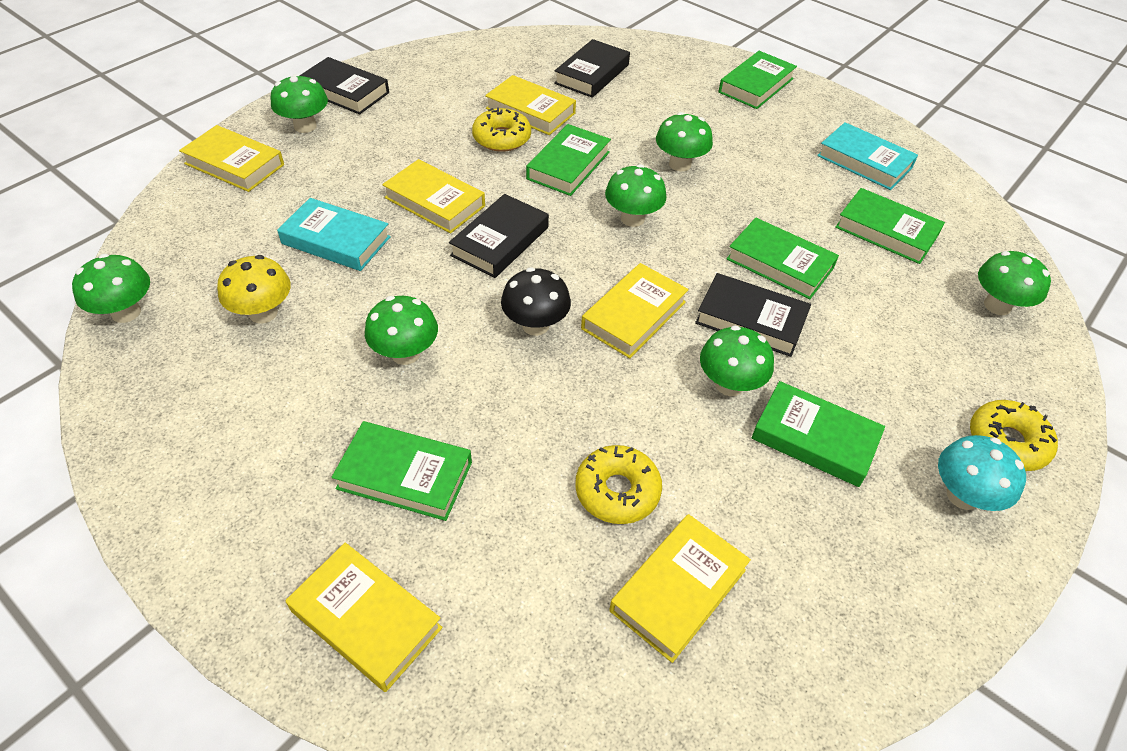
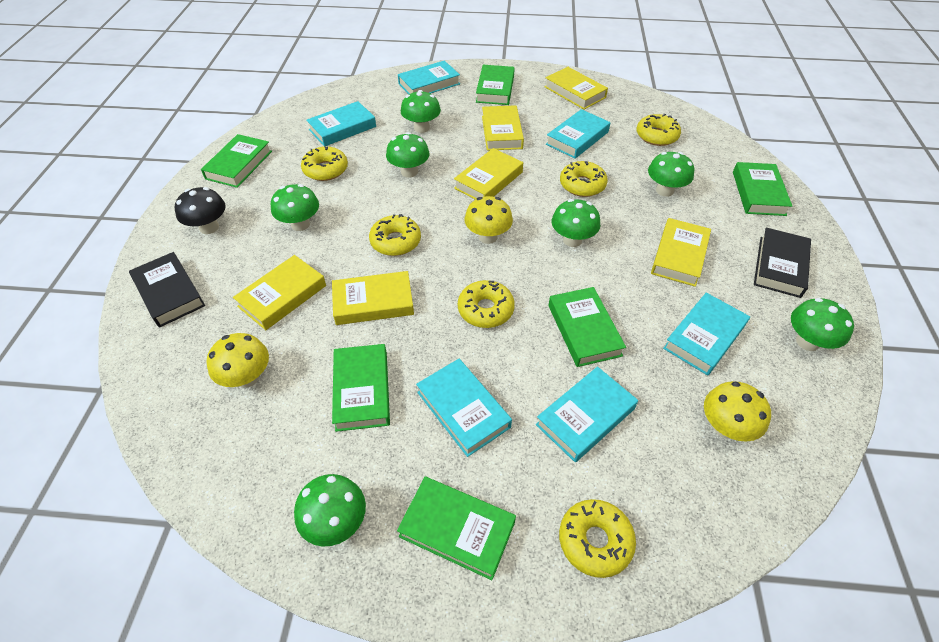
black book: 4 -> 2
turquoise book: 2 -> 6
turquoise mushroom: 1 -> 0
yellow donut: 3 -> 6
yellow mushroom: 1 -> 3

